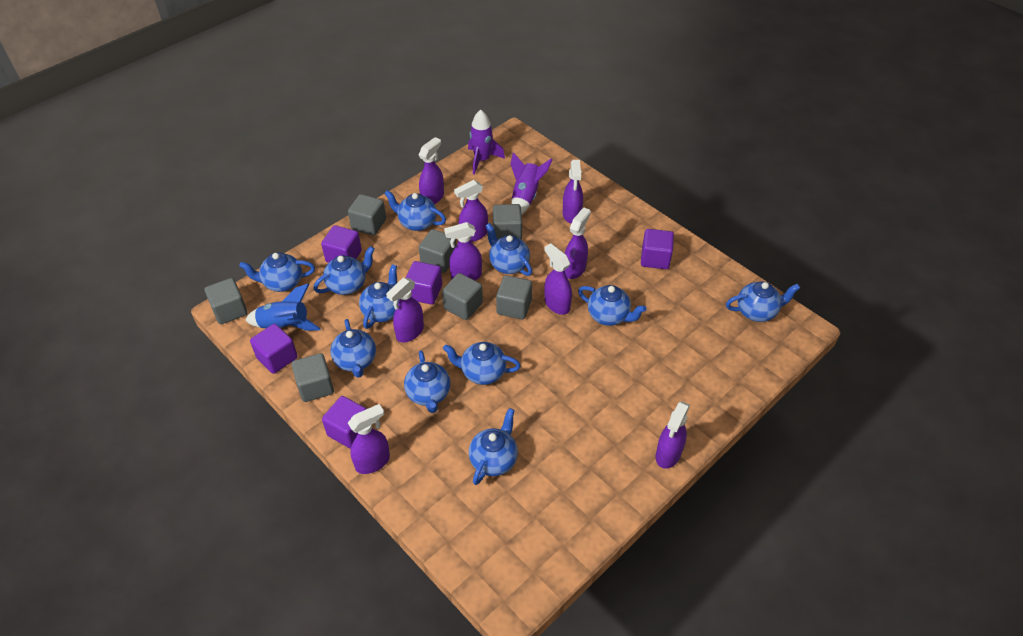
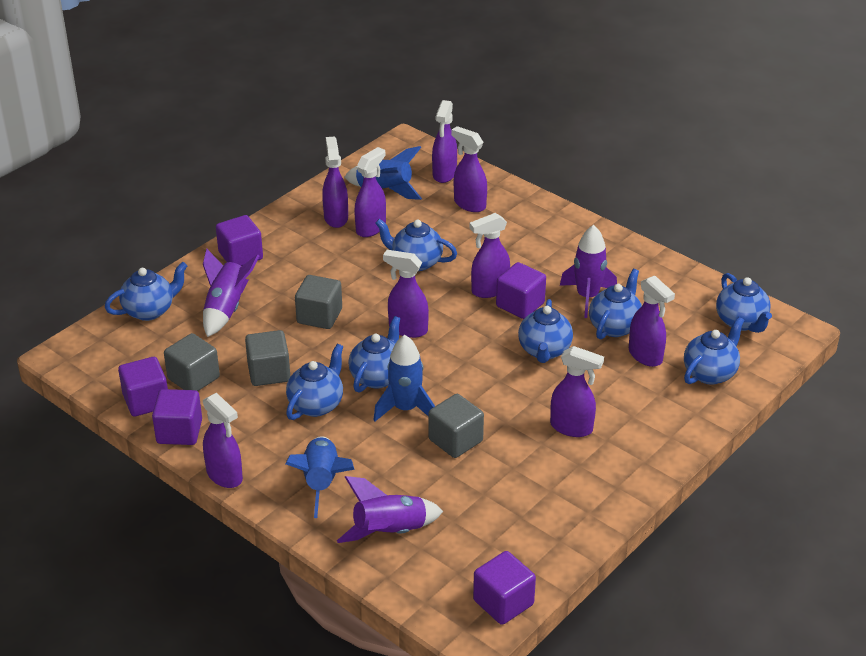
blue rocket: 1 -> 3
blue teapot: 11 -> 8
grey cube: 7 -> 4
purple rocket: 2 -> 3

